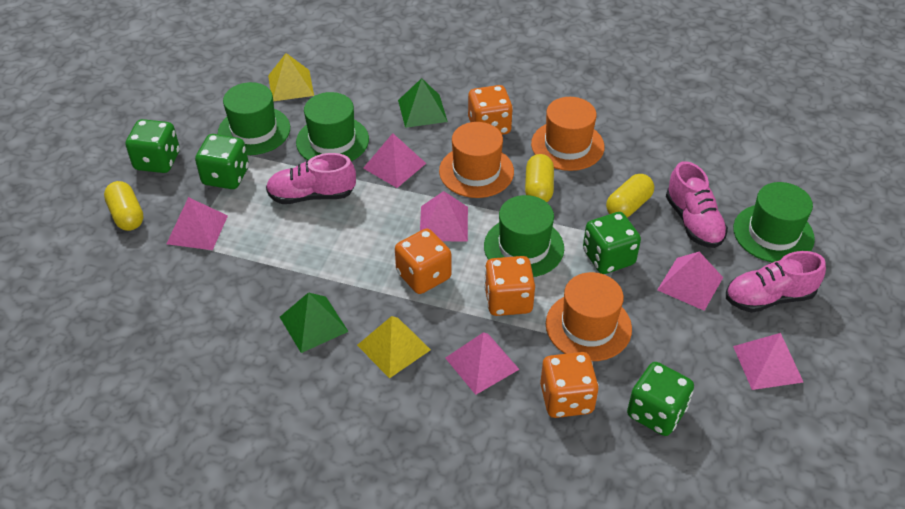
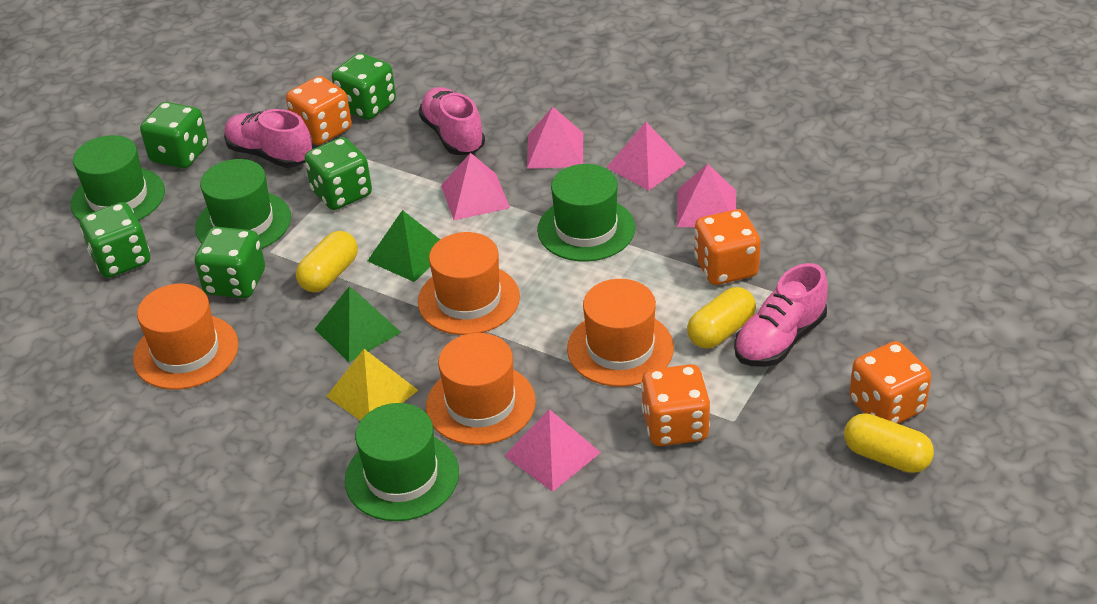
green dice: 4 -> 5
orange hat: 3 -> 4
pink pyramid: 6 -> 5
yellow pyramid: 2 -> 1

